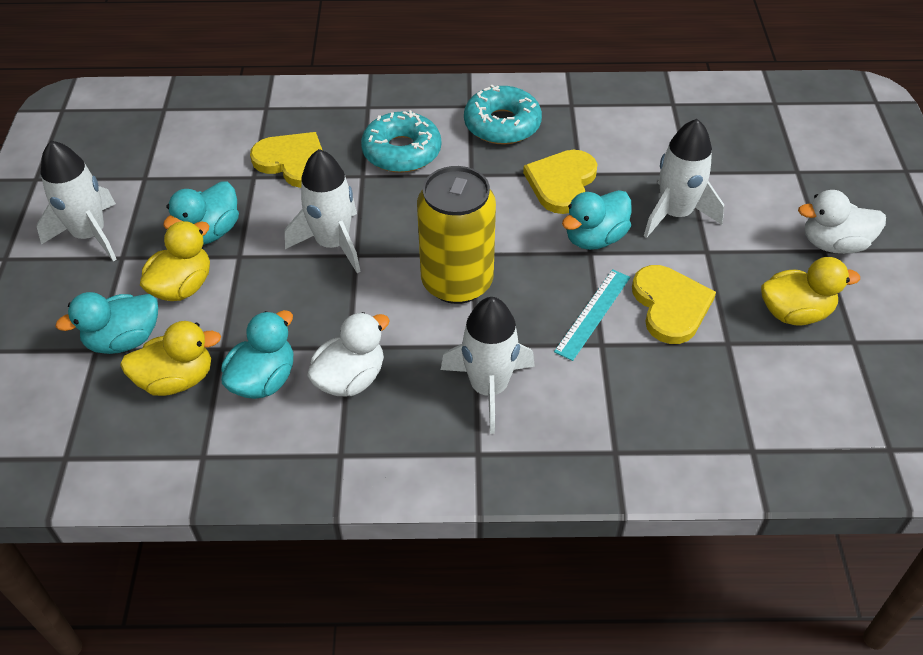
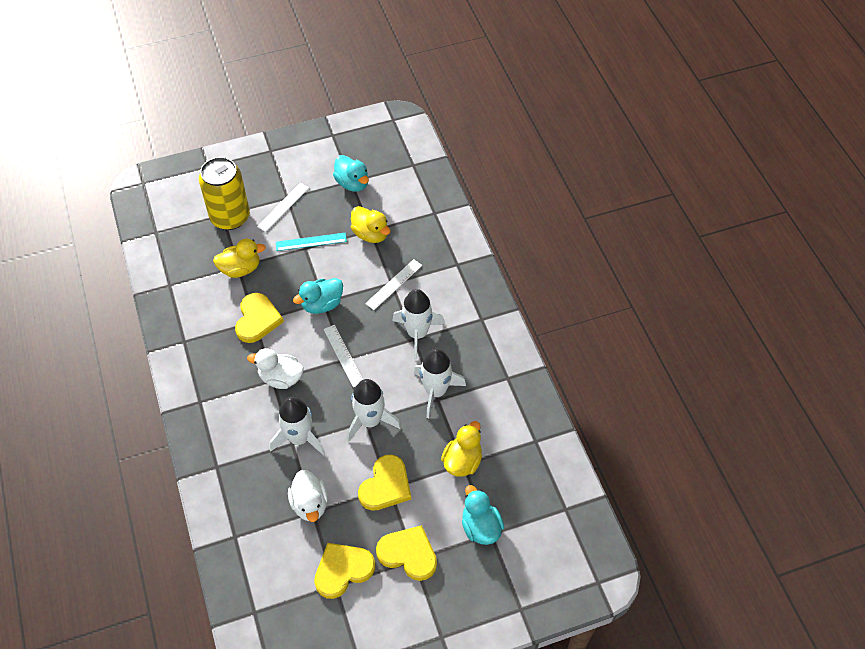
turquoise donut: 2 -> 0
turquoise duck: 4 -> 3
white ruler: 0 -> 3
yellow heart: 3 -> 4

